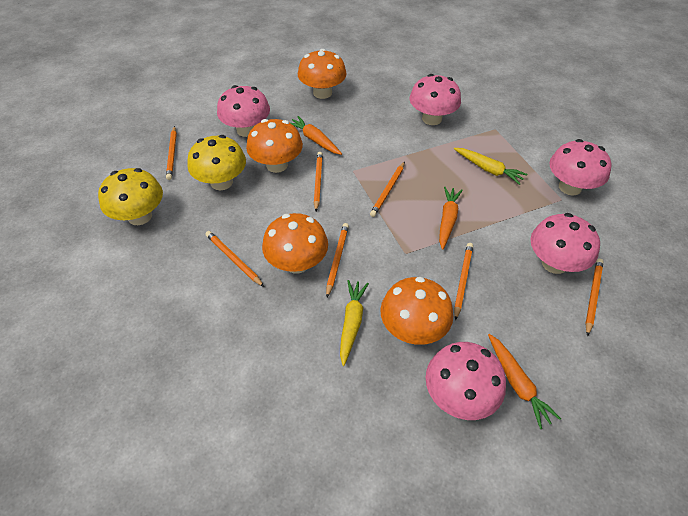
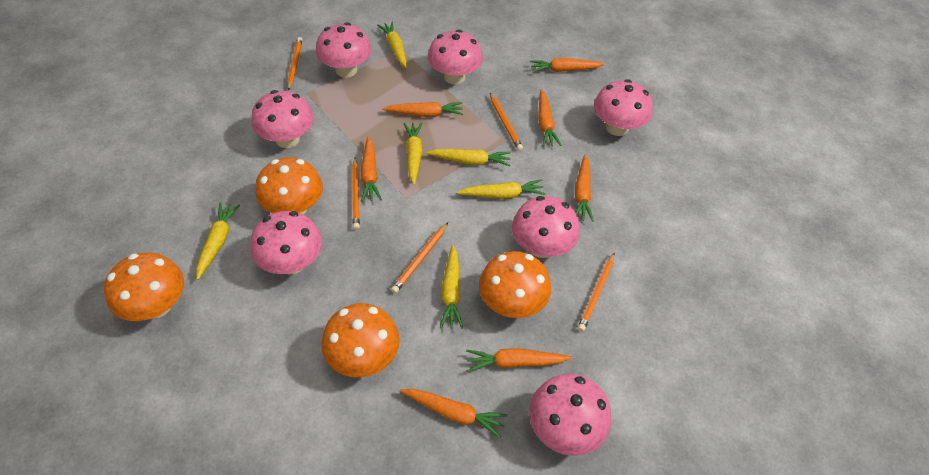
orange carrot: 3 -> 7
orange pencil: 7 -> 5
pink mushroom: 5 -> 7
yellow carrot: 2 -> 6
yellow mushroom: 2 -> 0

